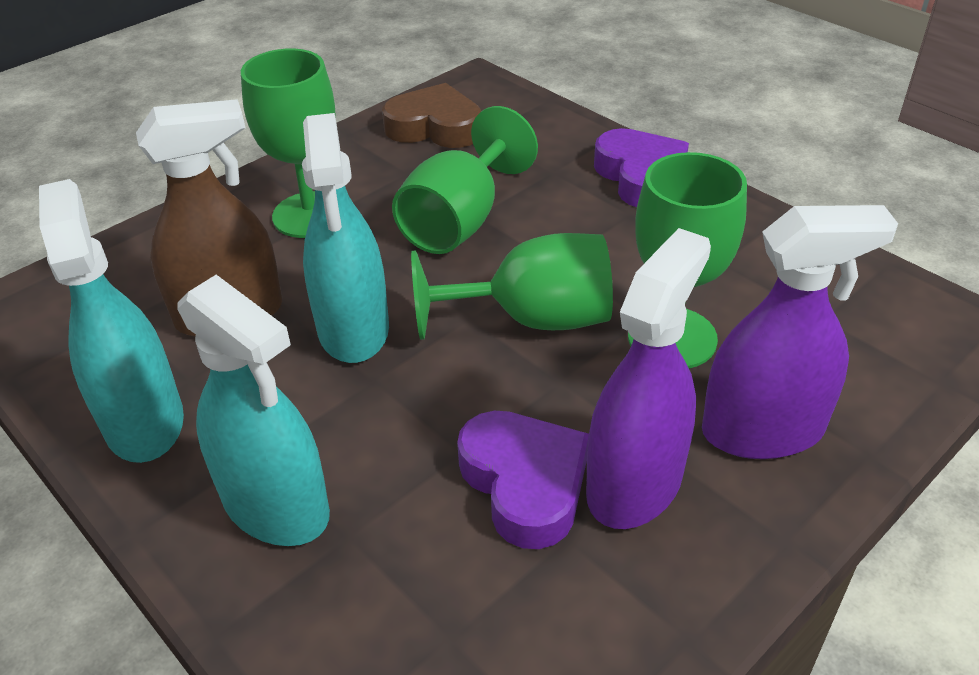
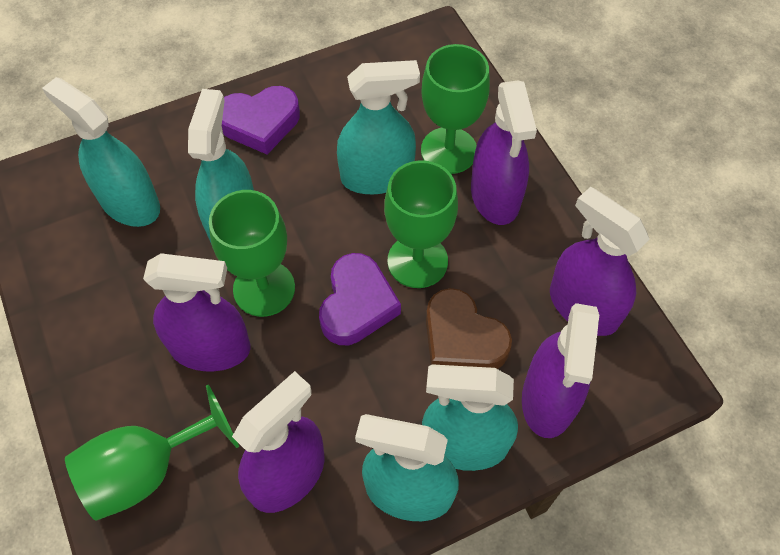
brown spray bottle: 1 -> 0
purple spray bottle: 2 -> 5
turquoise spray bottle: 3 -> 5

